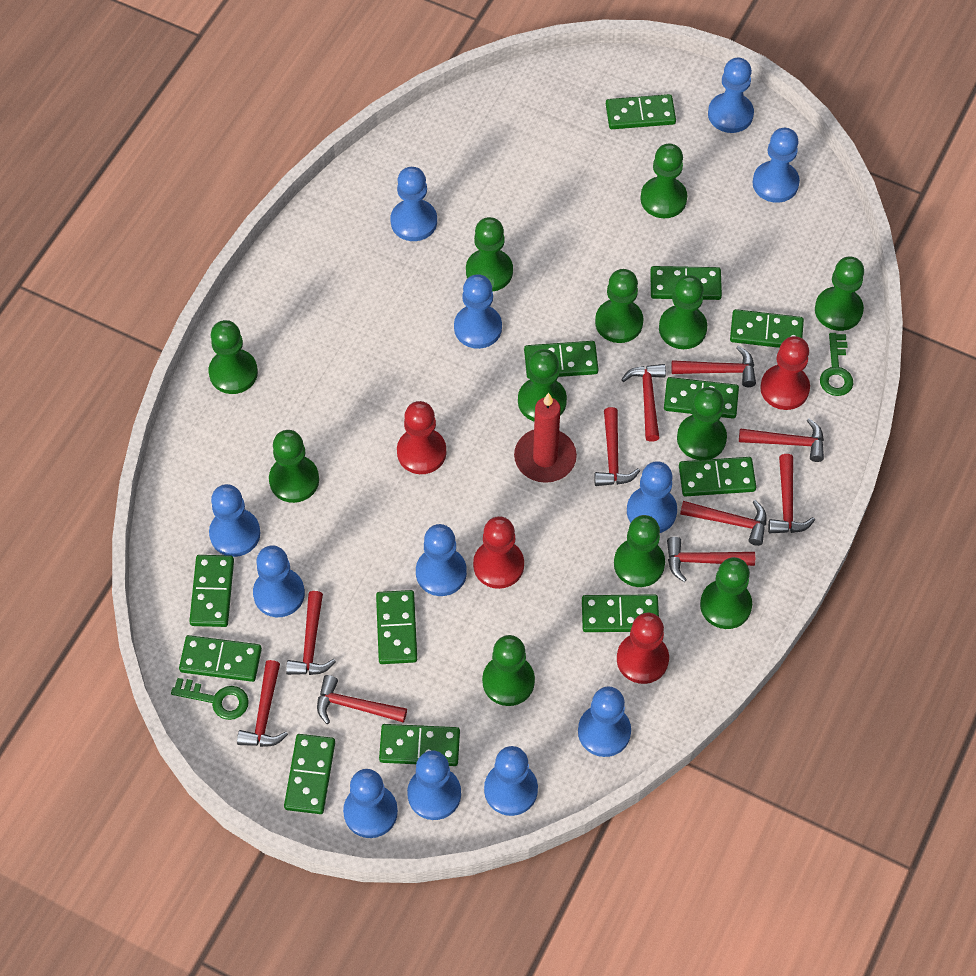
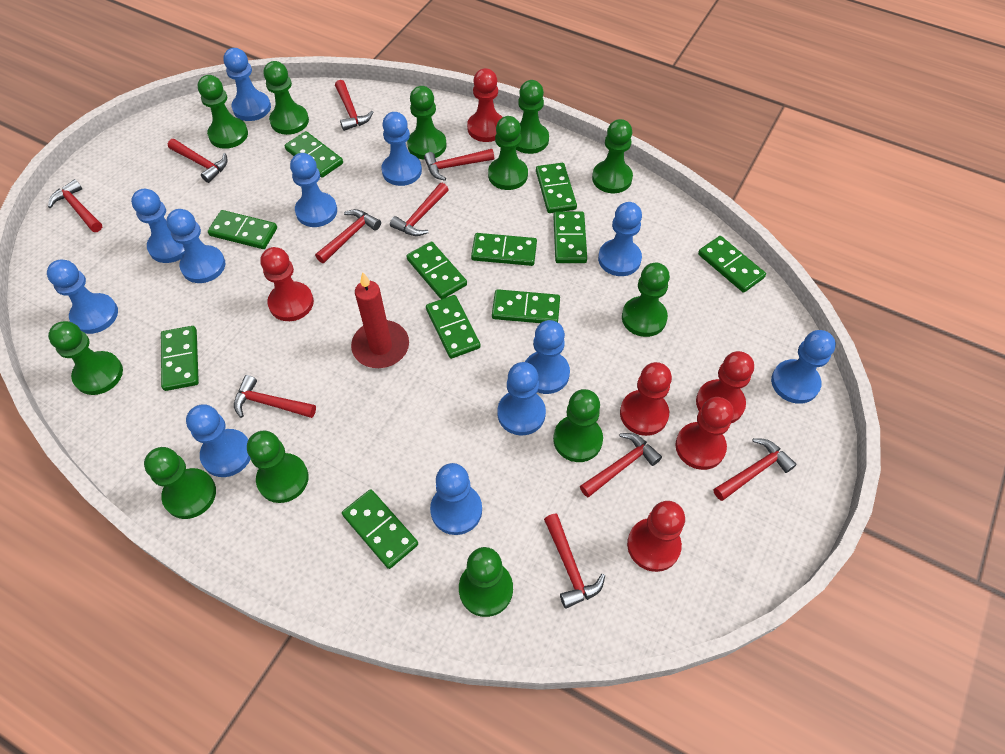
green domino: 12 -> 11
green key: 2 -> 0
red pawn: 4 -> 6

